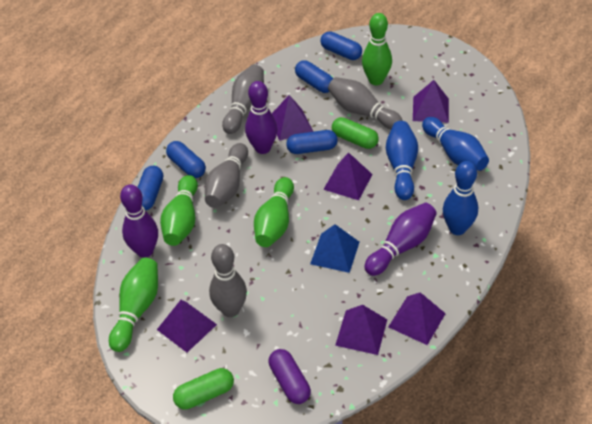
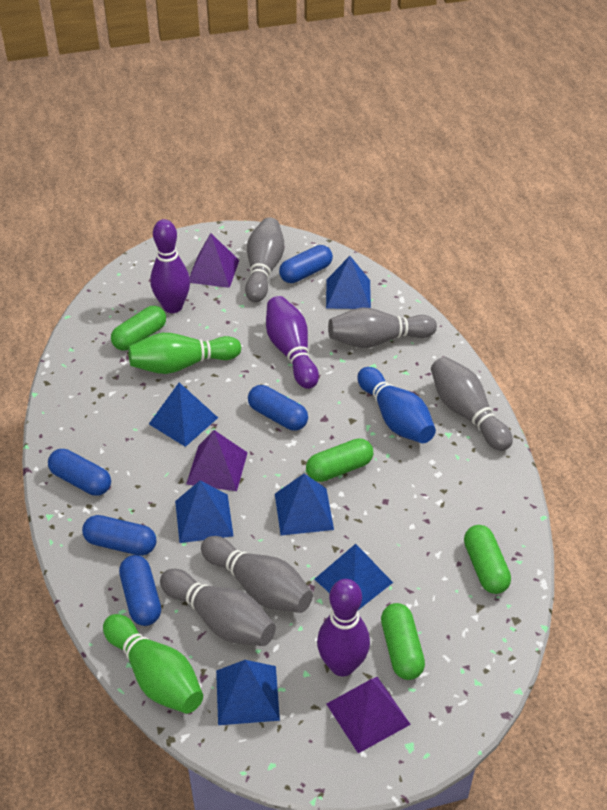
blue bowling pin: 3 -> 1
blue pyramid: 1 -> 6
green bowling pin: 4 -> 2
green capsule: 2 -> 4
grey bowling pin: 4 -> 5
purple capsule: 1 -> 0
purple pyramid: 6 -> 3

